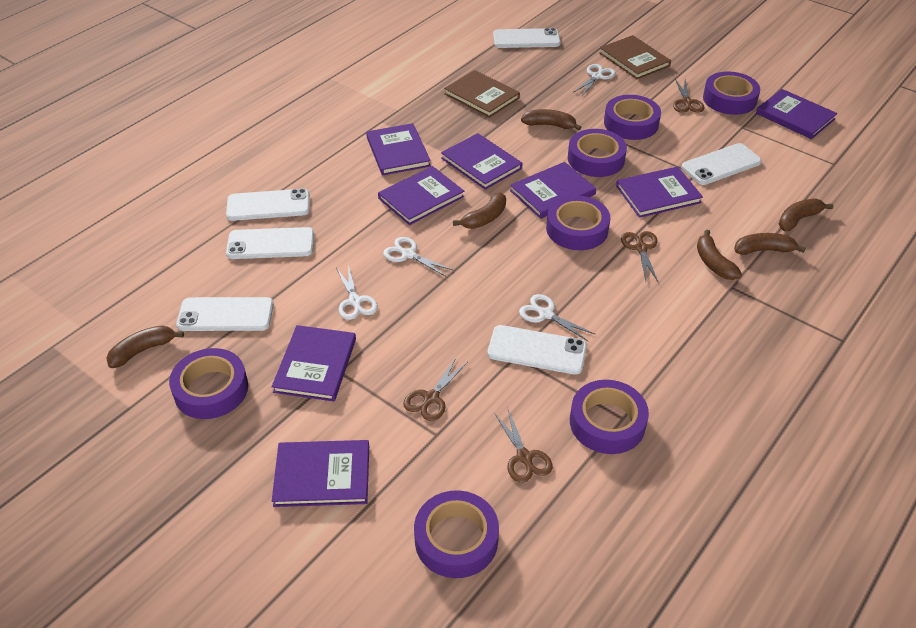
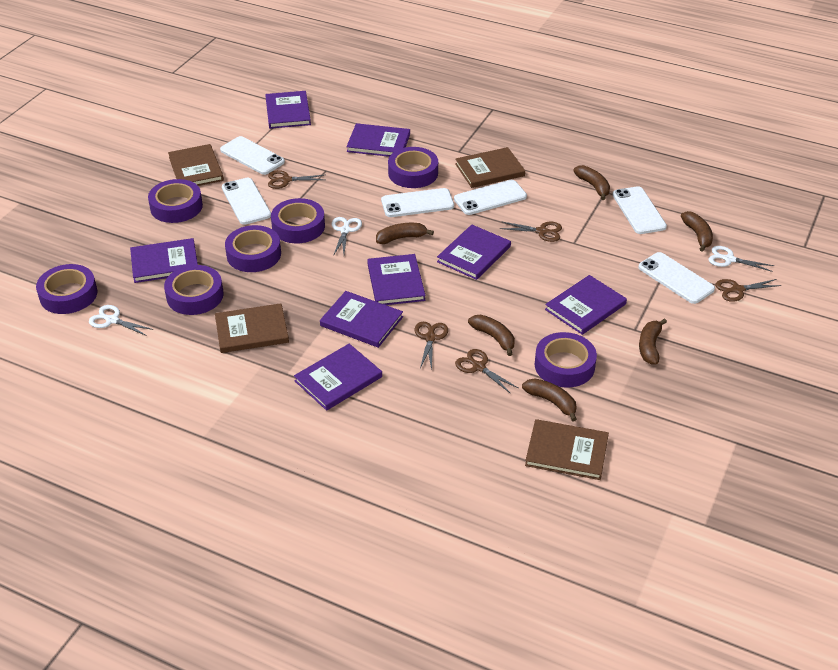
brown book: 2 -> 4
brown scissors: 4 -> 5
white scissors: 4 -> 3

